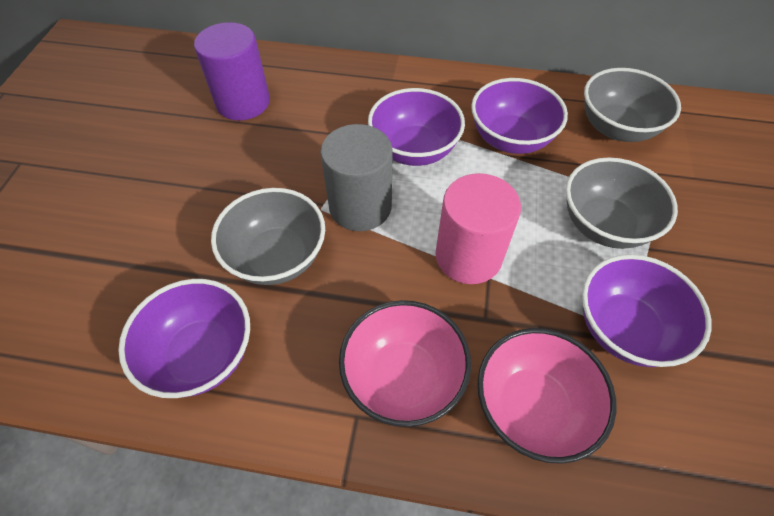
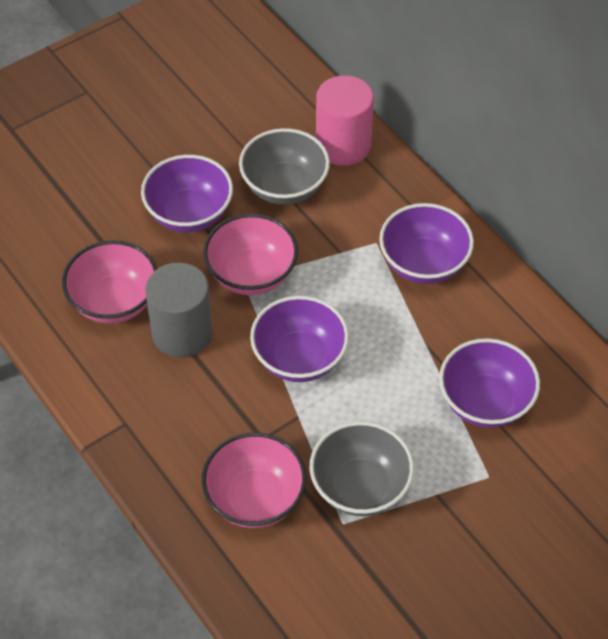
grey bowl: 3 -> 2
pink bowl: 2 -> 3
purple cylinder: 1 -> 0

